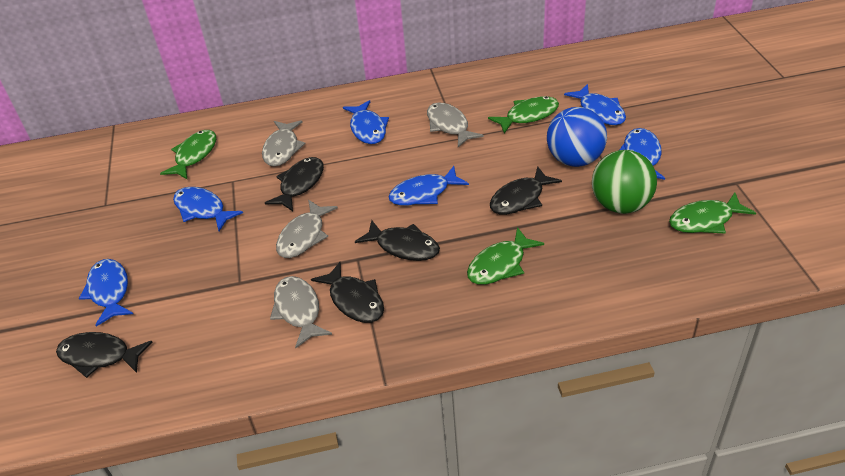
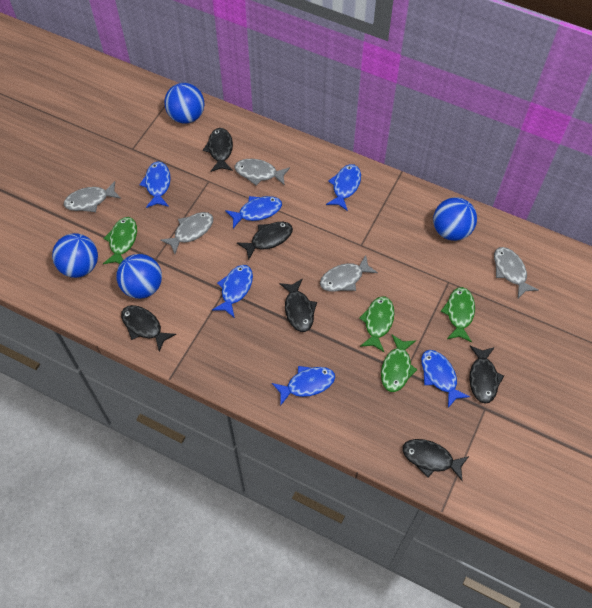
black fish: 5 -> 6
blue ball: 1 -> 4
green ball: 1 -> 0
grey fish: 4 -> 5

